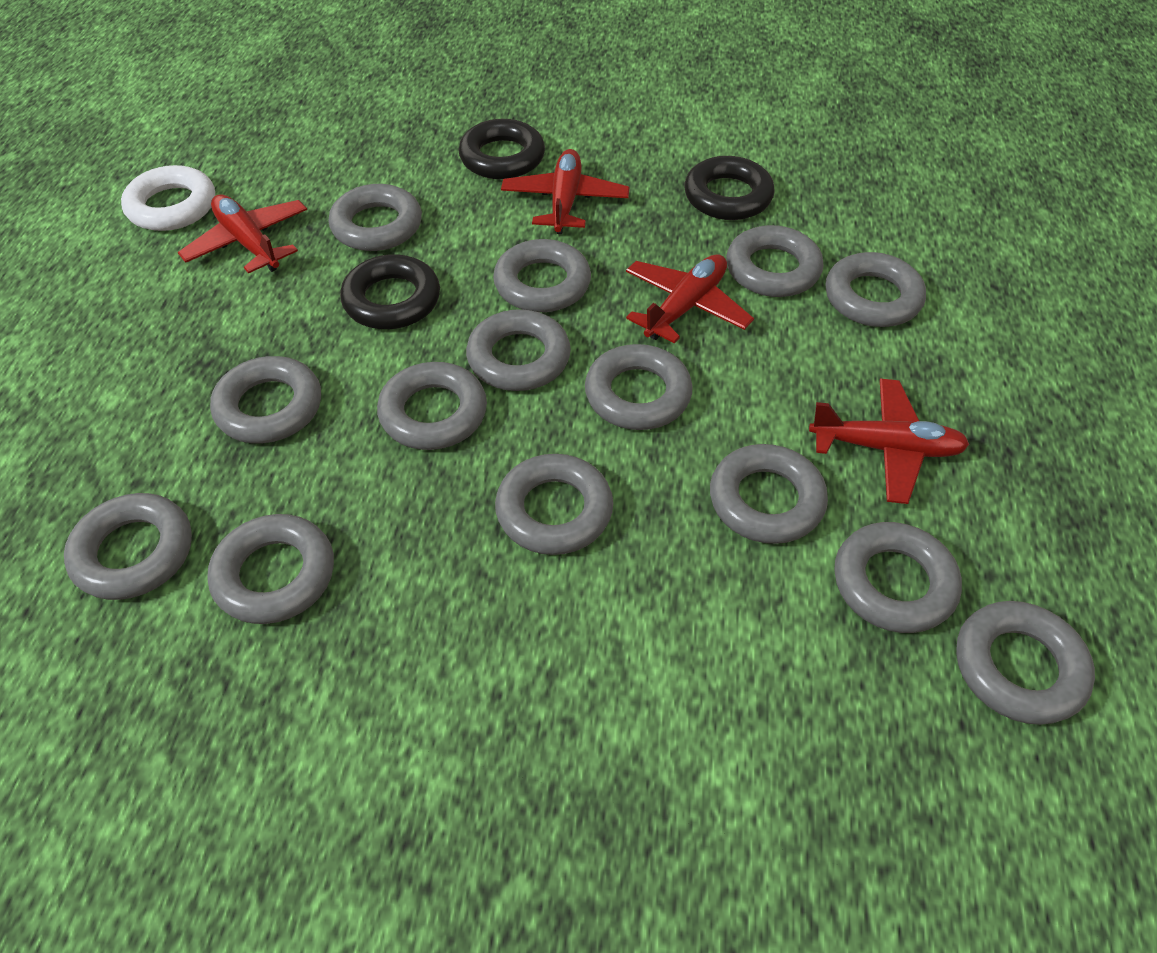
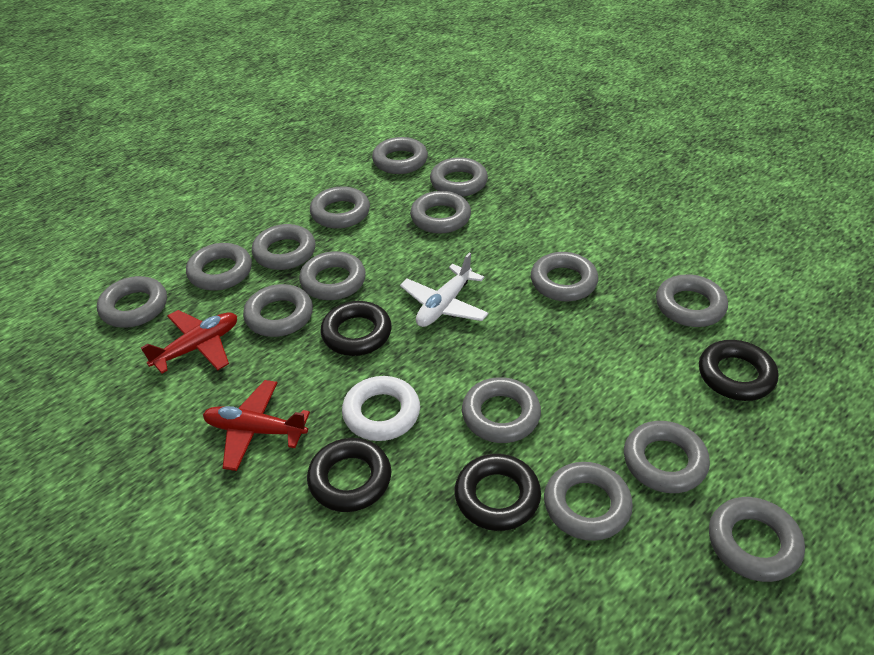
black ring: 3 -> 4
grey ring: 14 -> 15
red plane: 4 -> 2
white plane: 0 -> 1

